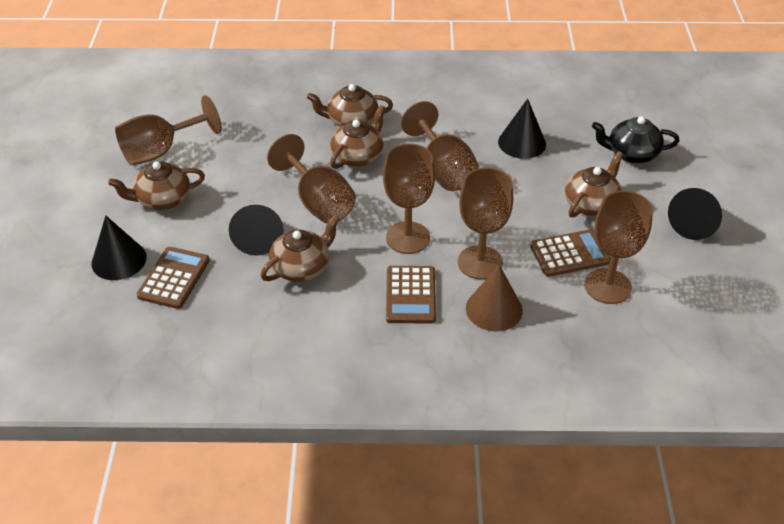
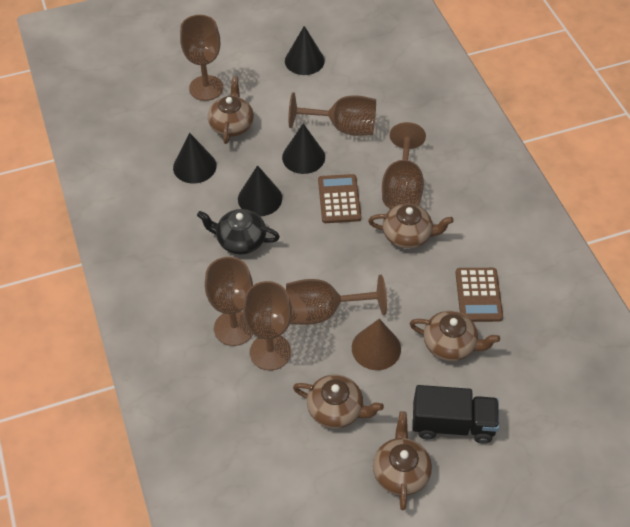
black truck: 0 -> 1
brown calculator: 3 -> 2

